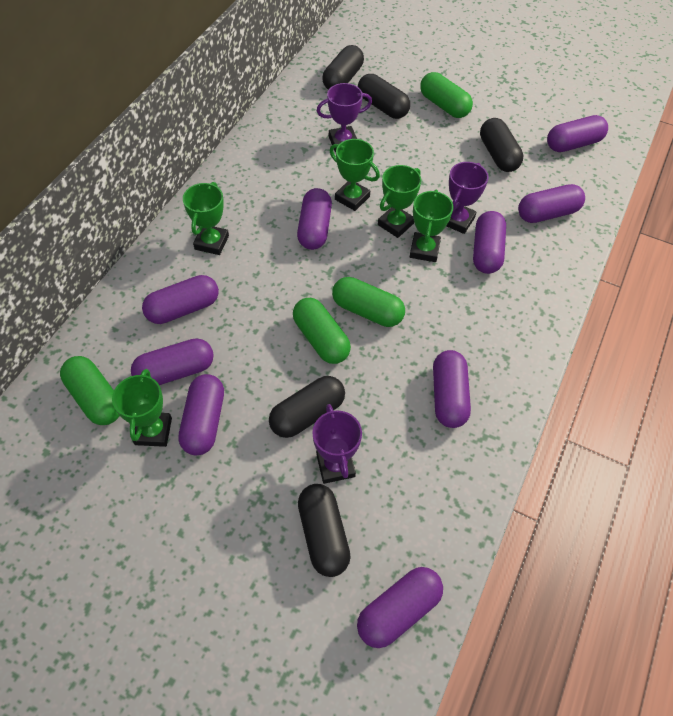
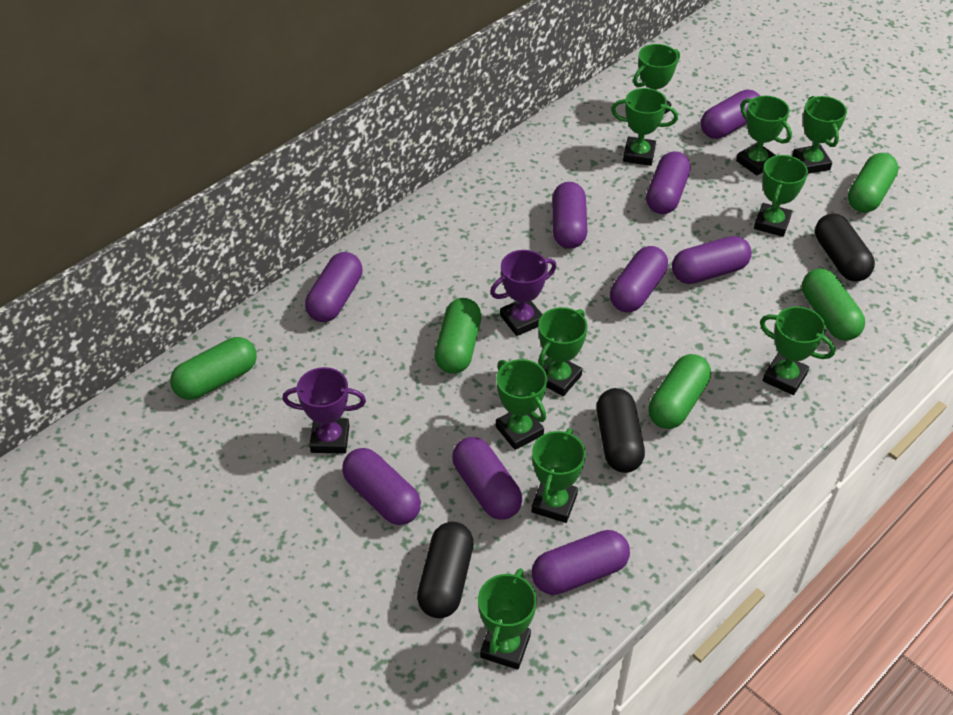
black capsule: 5 -> 3
green capsule: 4 -> 5
green trophy: 5 -> 10
purple trophy: 3 -> 2

